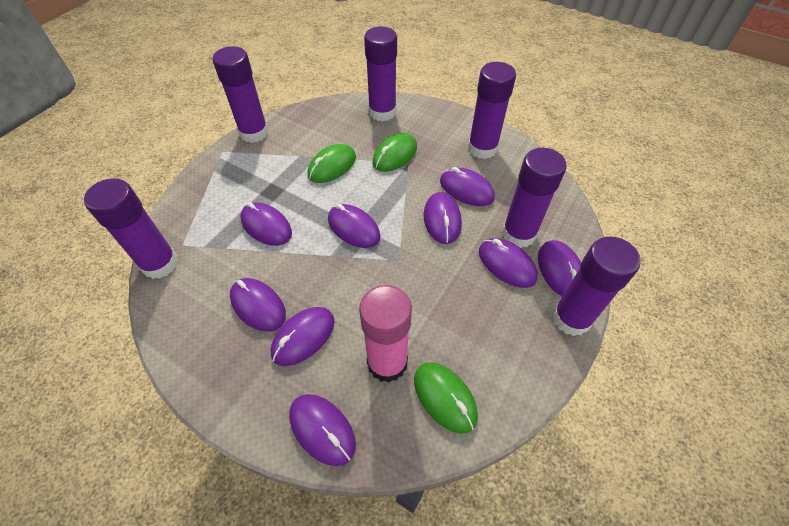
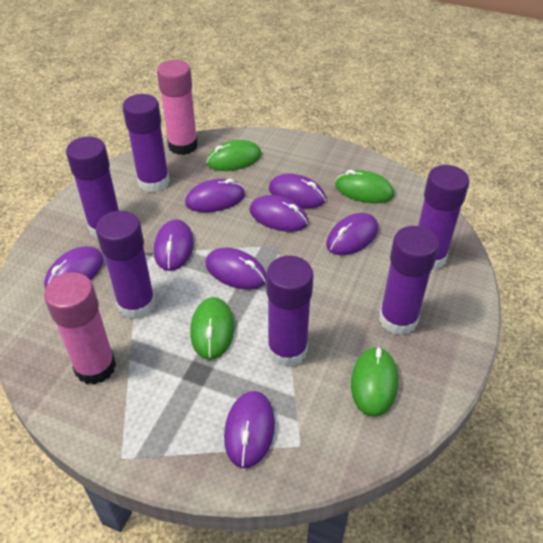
green mouse: 3 -> 4
pink glue stick: 1 -> 2
purple mouse: 9 -> 8

